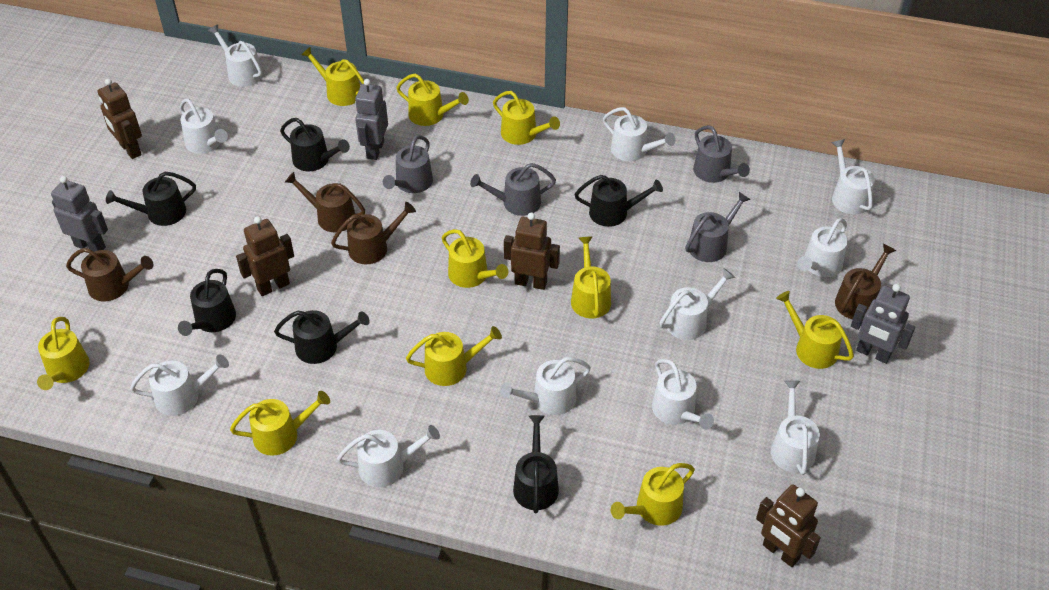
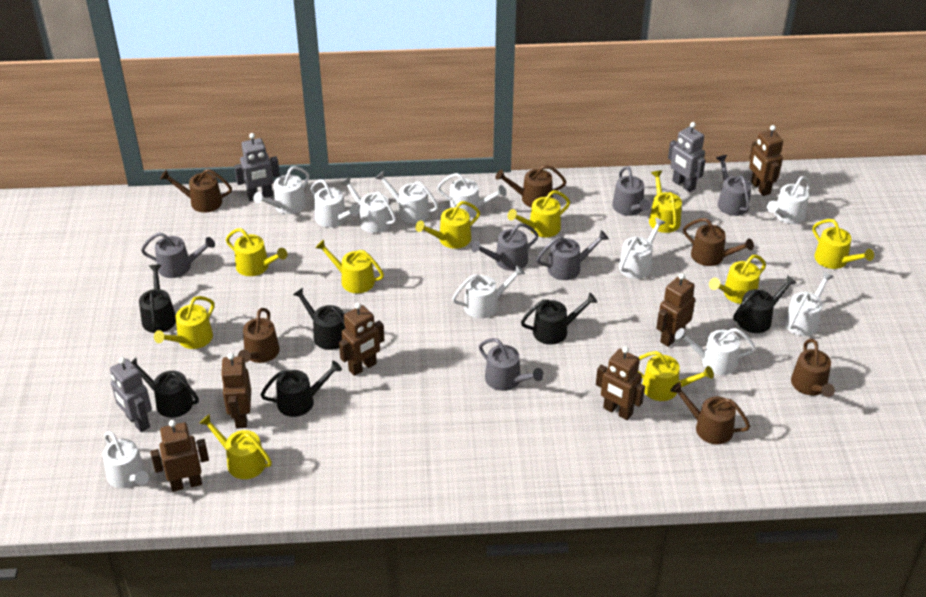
brown robot: 4 -> 6
brown watering can: 4 -> 6
grey watering can: 4 -> 6

